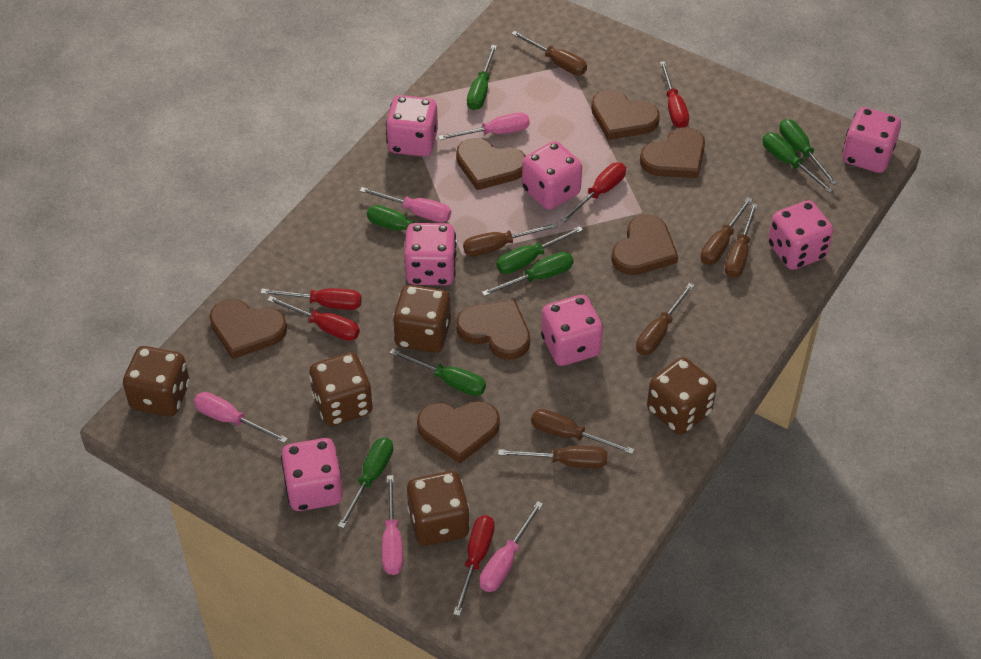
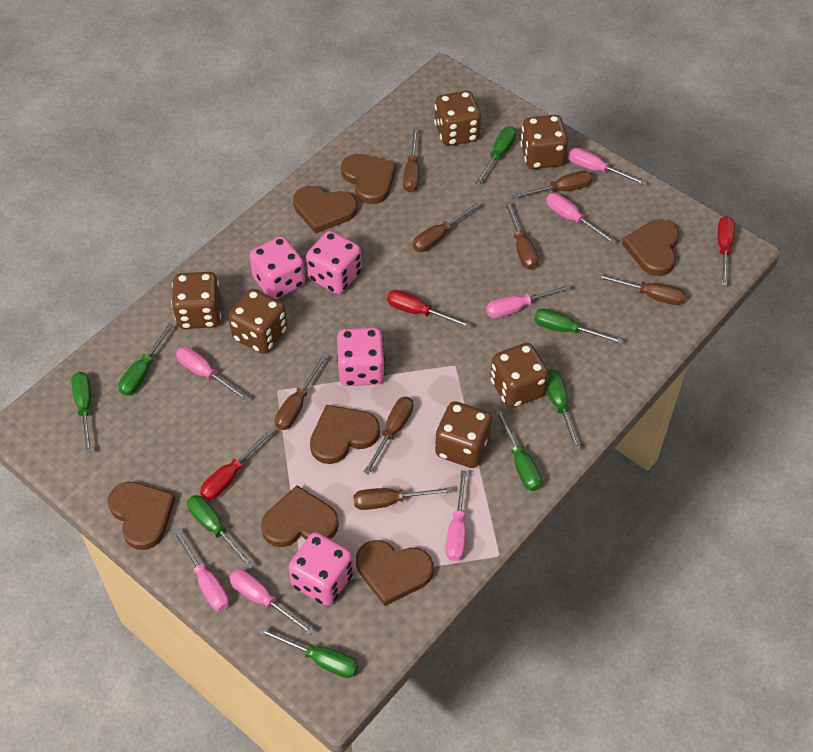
brown dice: 5 -> 6
brown screwdriver: 7 -> 8
pink dice: 7 -> 4
pink screwdriver: 5 -> 7
red screwdriver: 5 -> 3

